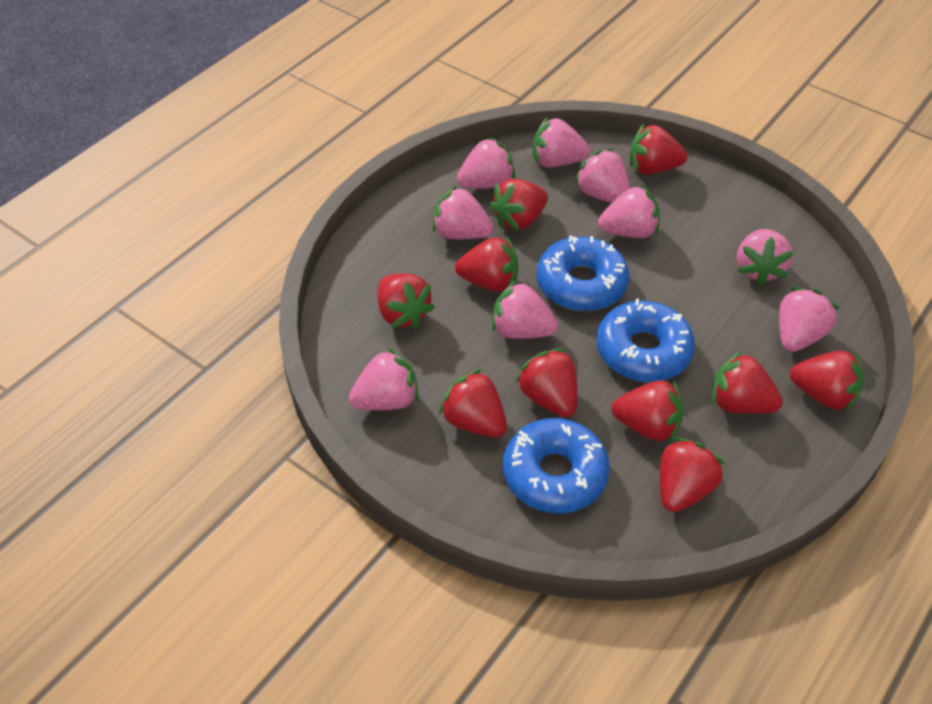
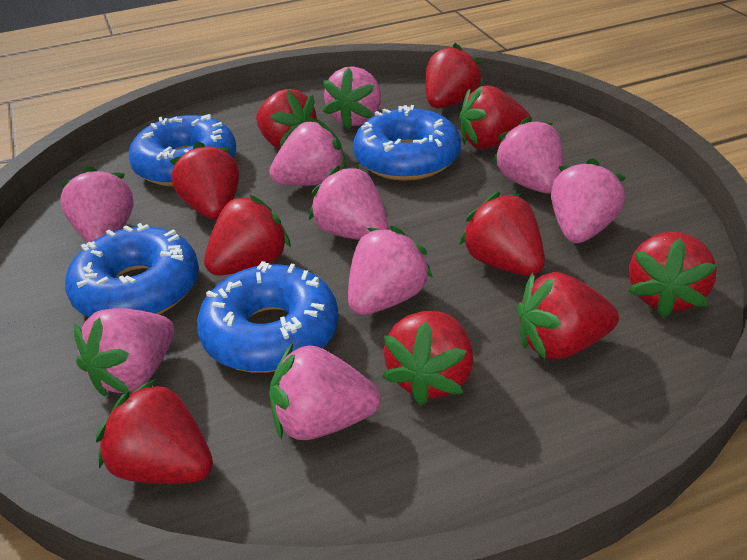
blue donut: 3 -> 4

